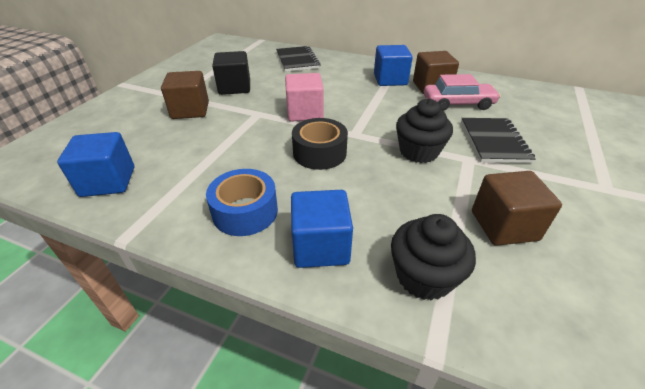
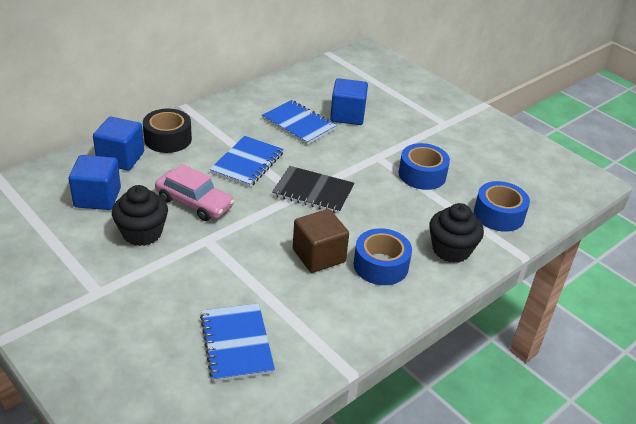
black cube: 1 -> 0
black notebook: 2 -> 1
blue notebook: 0 -> 3
blue tape: 1 -> 3
brown cube: 3 -> 1
pink cube: 1 -> 0

